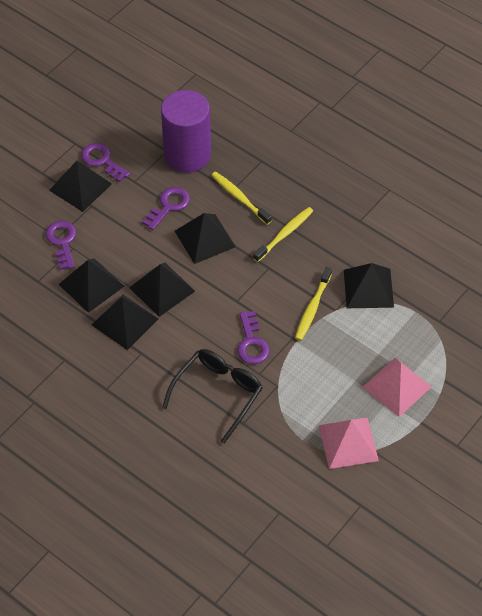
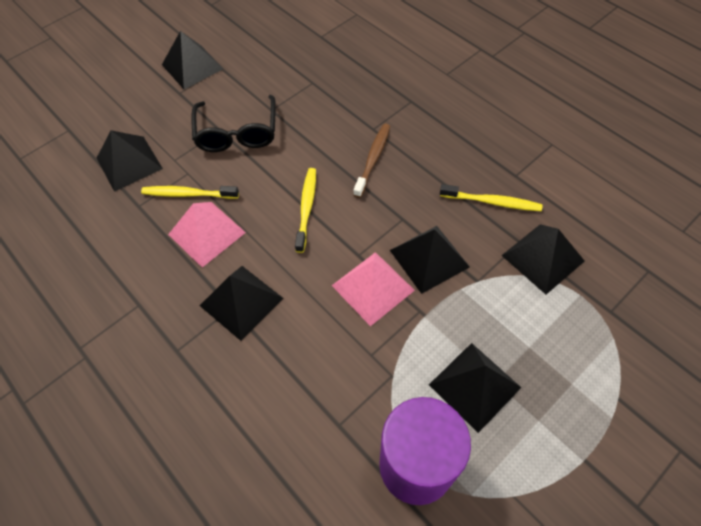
brown toothbrush: 0 -> 1
purple key: 4 -> 0

